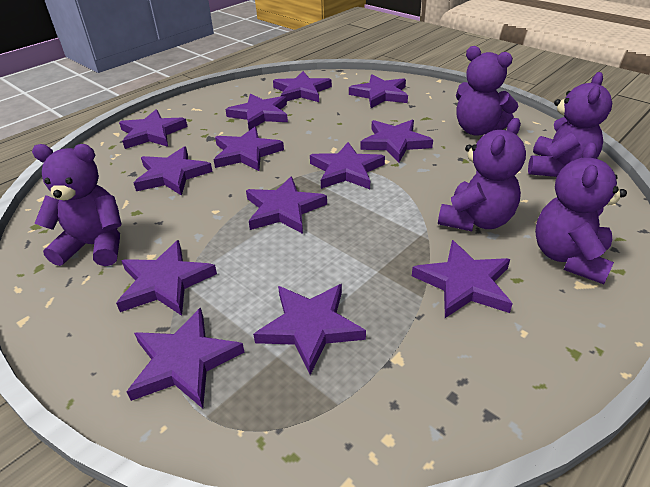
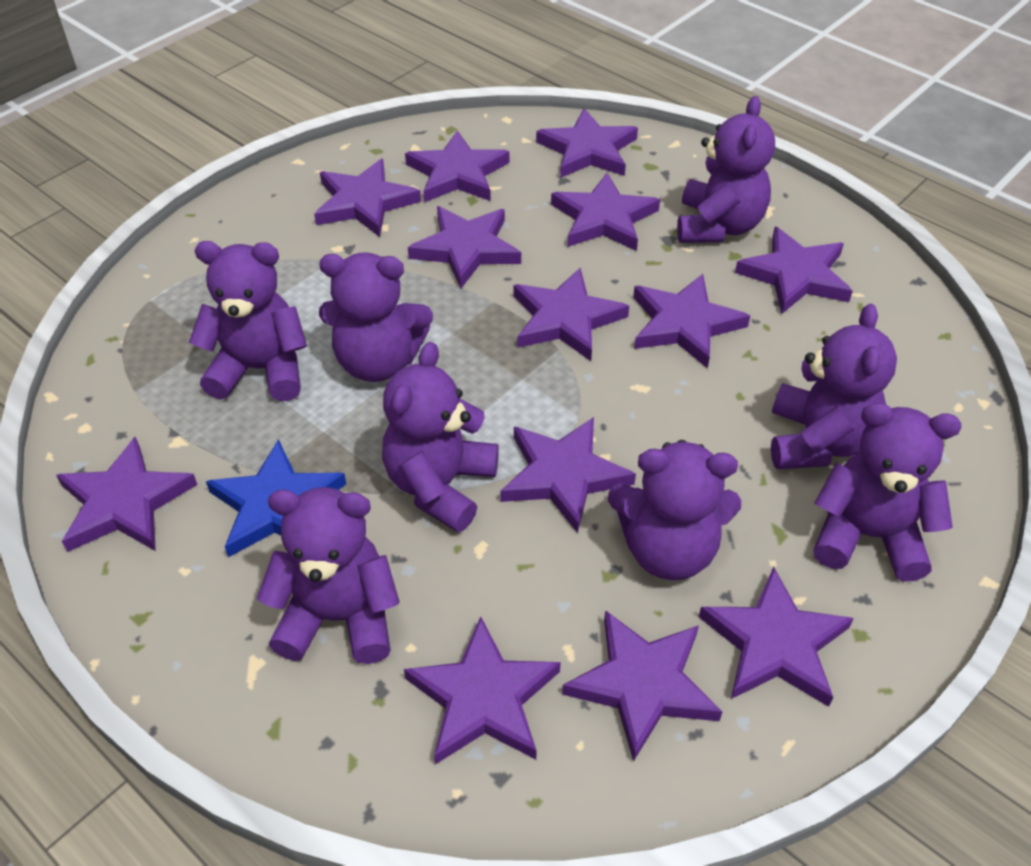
blue star: 0 -> 1
purple teddy bear: 5 -> 8

